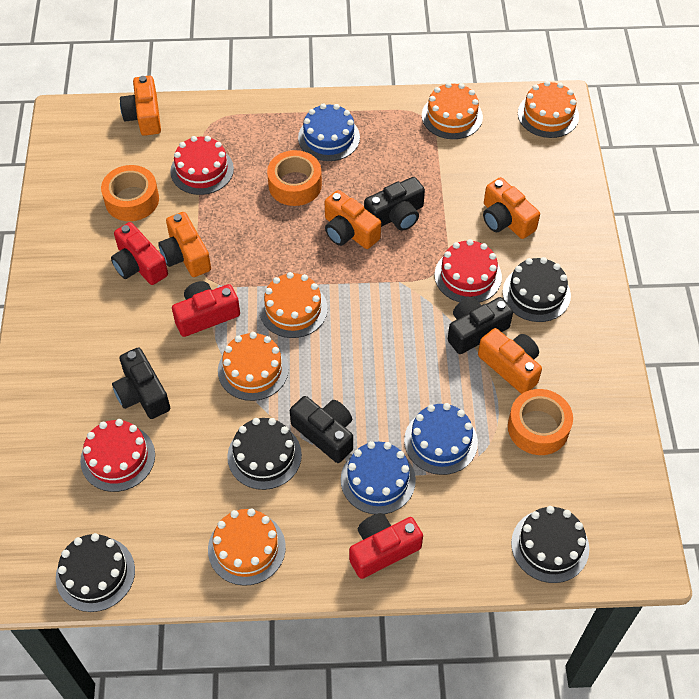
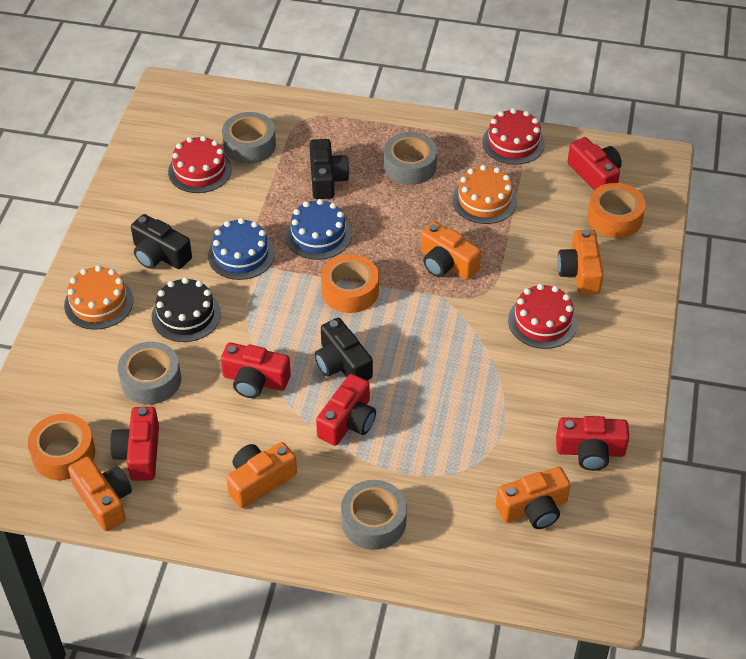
black cake: 4 -> 1
black camera: 4 -> 3
blue cake: 3 -> 2
grey tape: 0 -> 4
orange cake: 5 -> 2
red camera: 3 -> 5

